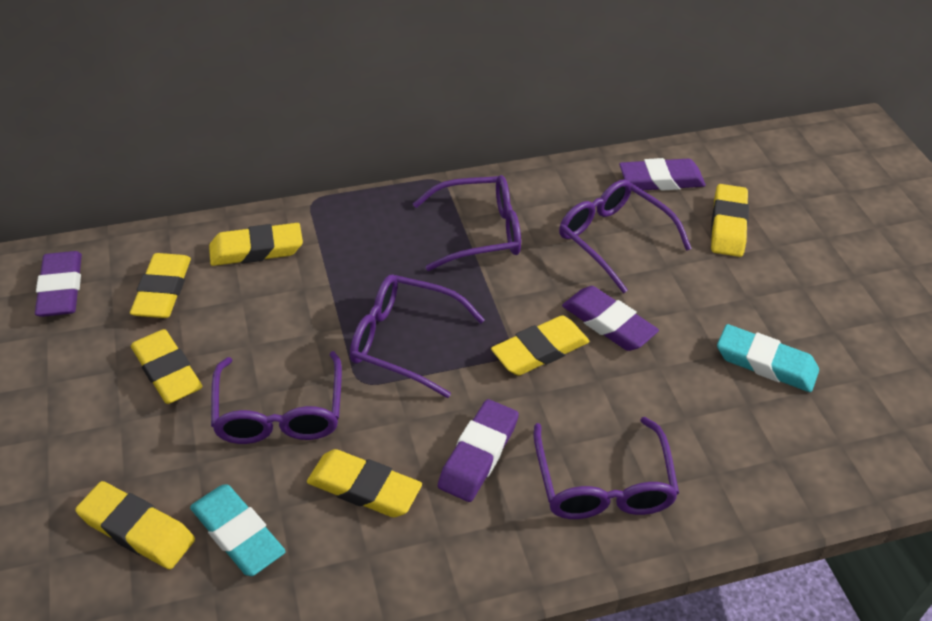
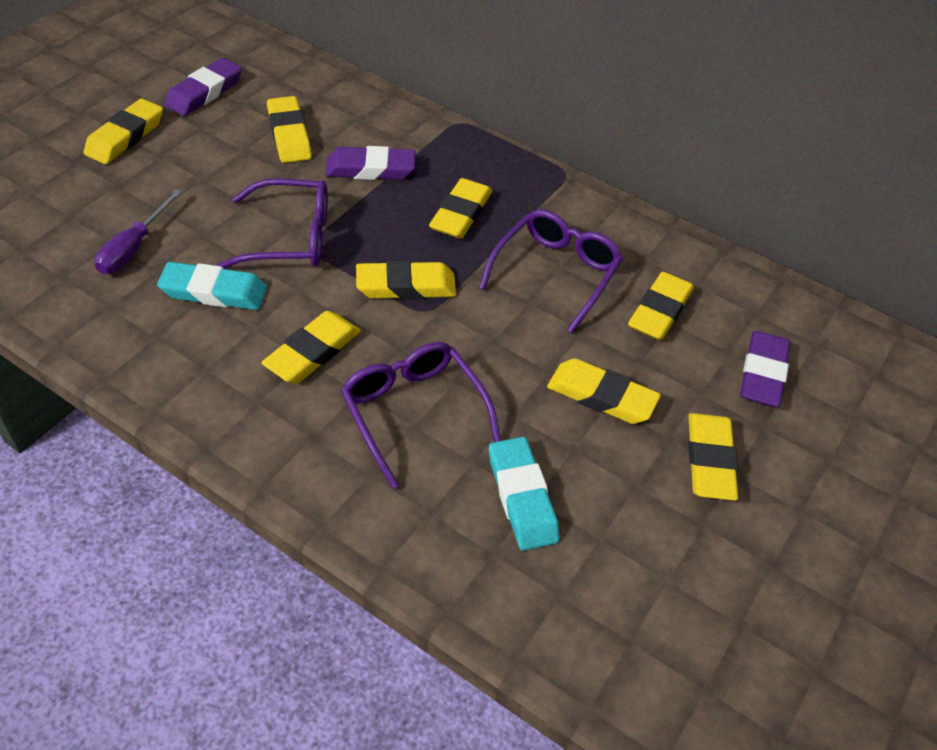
purple eraser: 4 -> 3
purple glasses: 5 -> 3
purple screwdriver: 0 -> 1
yellow eraser: 7 -> 8

